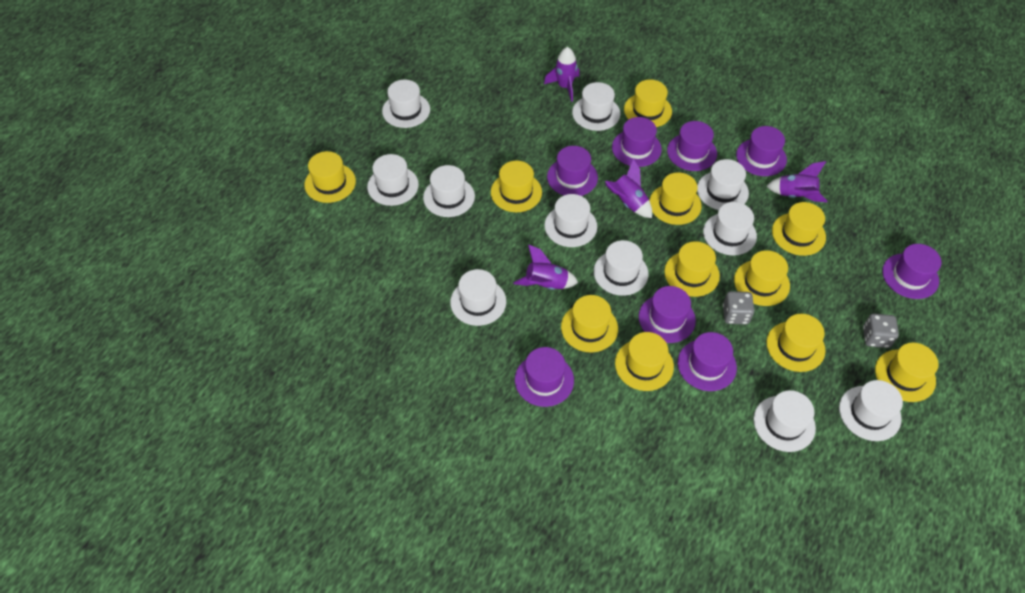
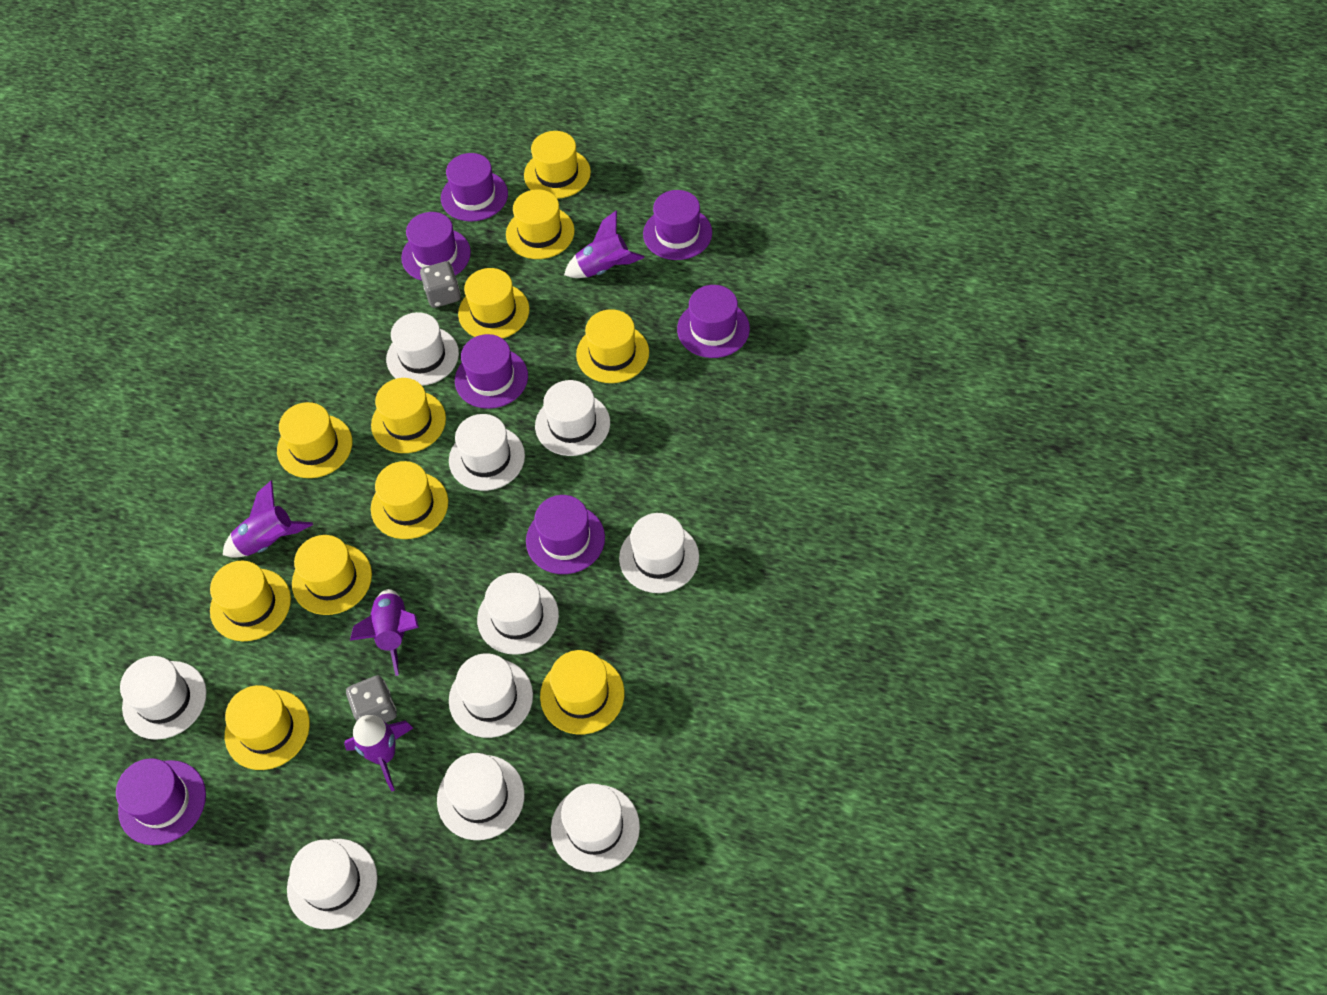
purple hat: 8 -> 7
white hat: 11 -> 10

